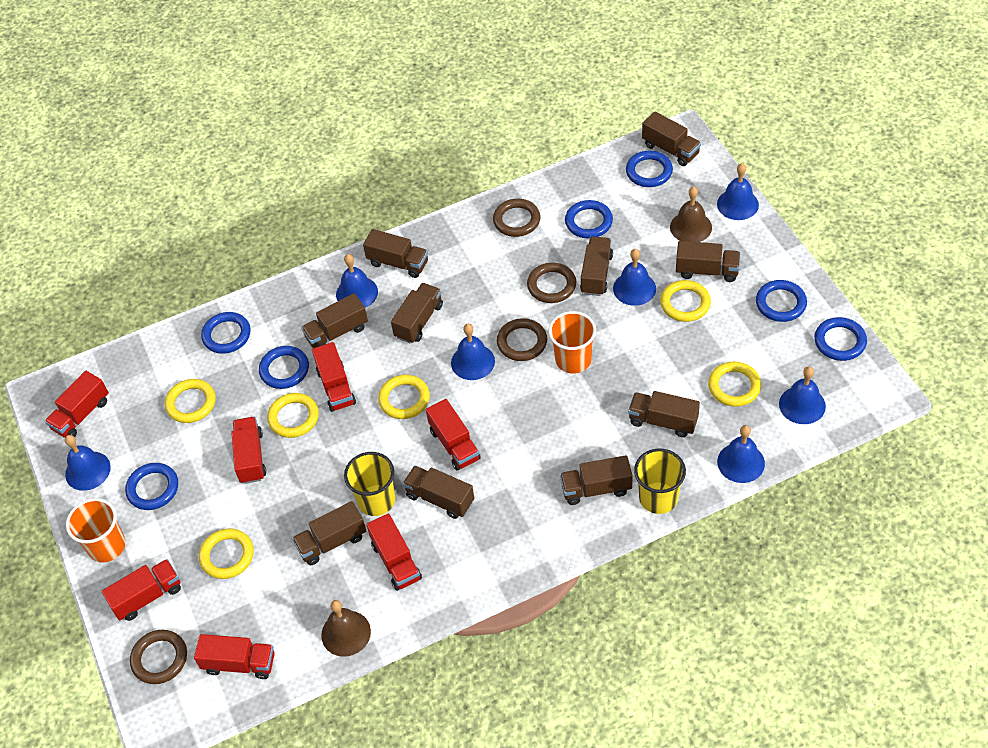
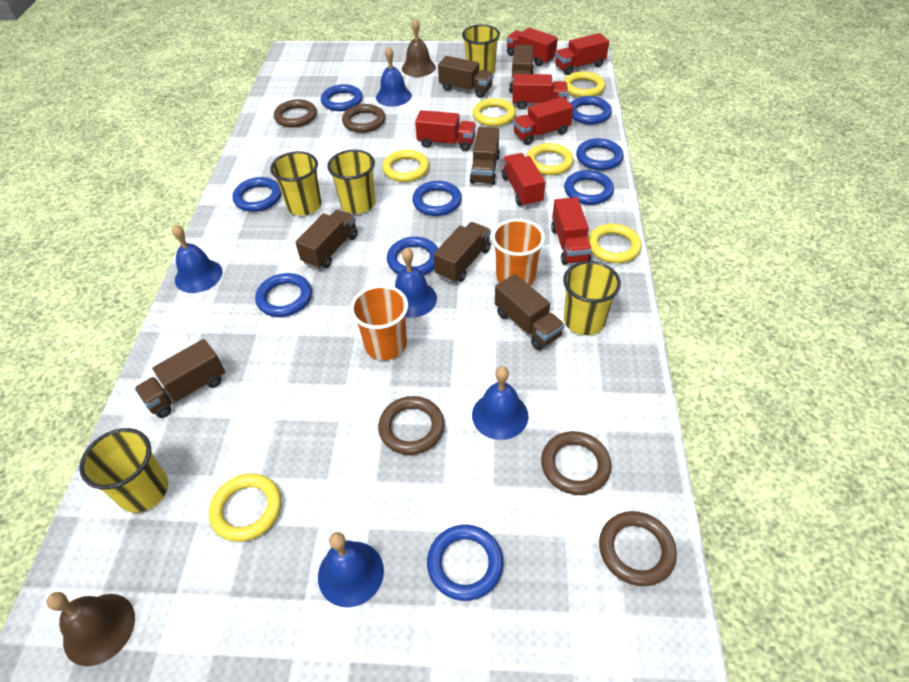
blue bell: 7 -> 5
blue ring: 7 -> 9
brown ring: 4 -> 5
brown truck: 10 -> 7
yellow cup: 2 -> 5

